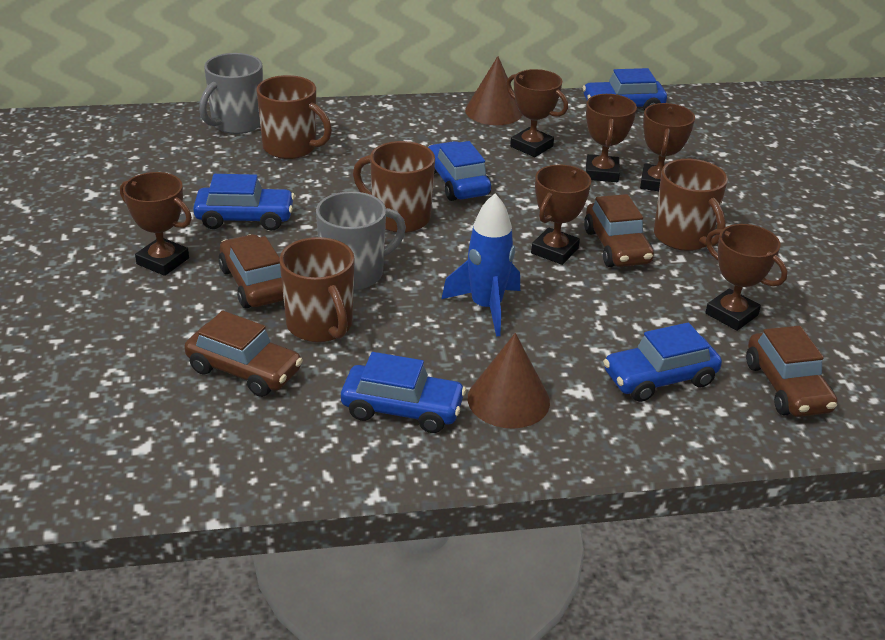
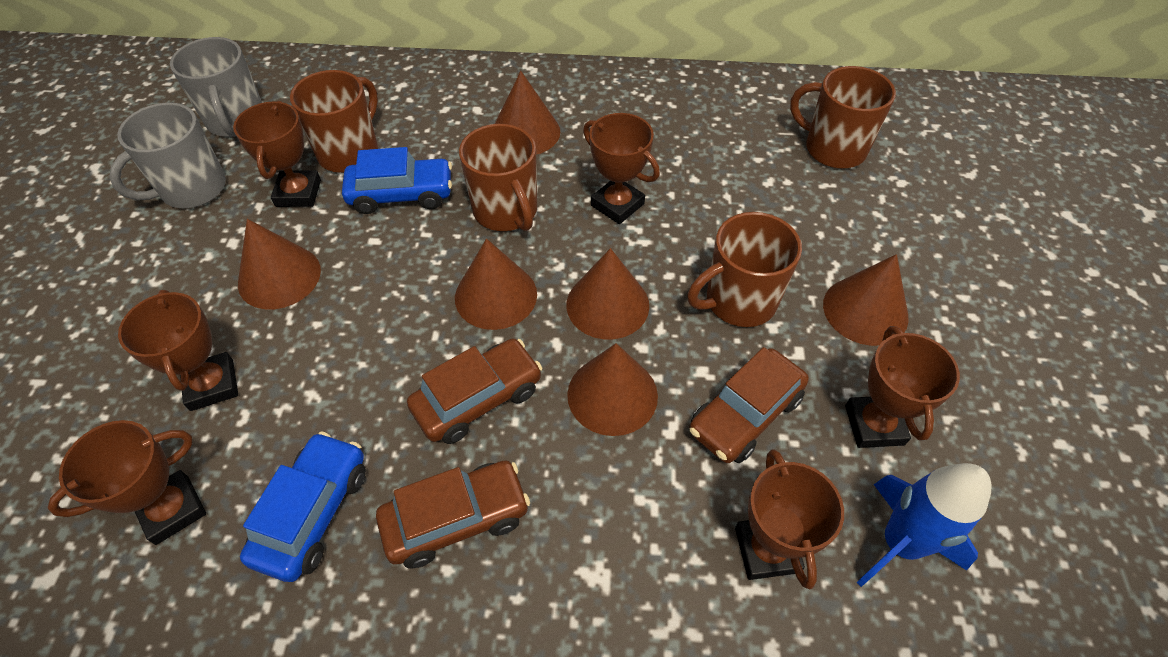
blue car: 5 -> 2
brown car: 4 -> 3
brown cone: 2 -> 6

